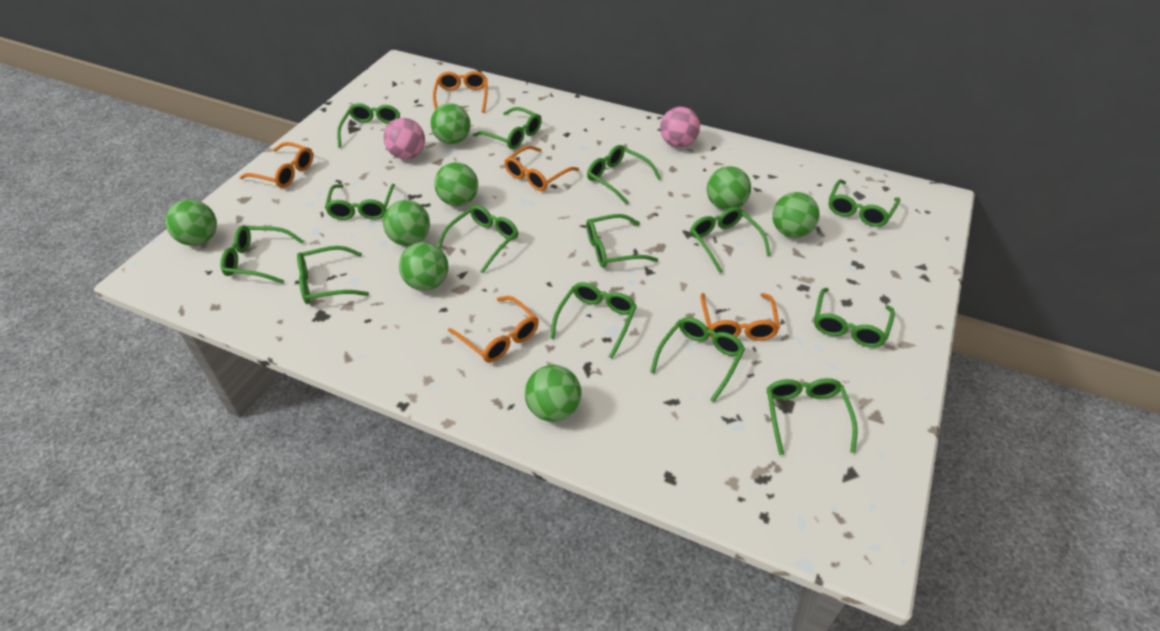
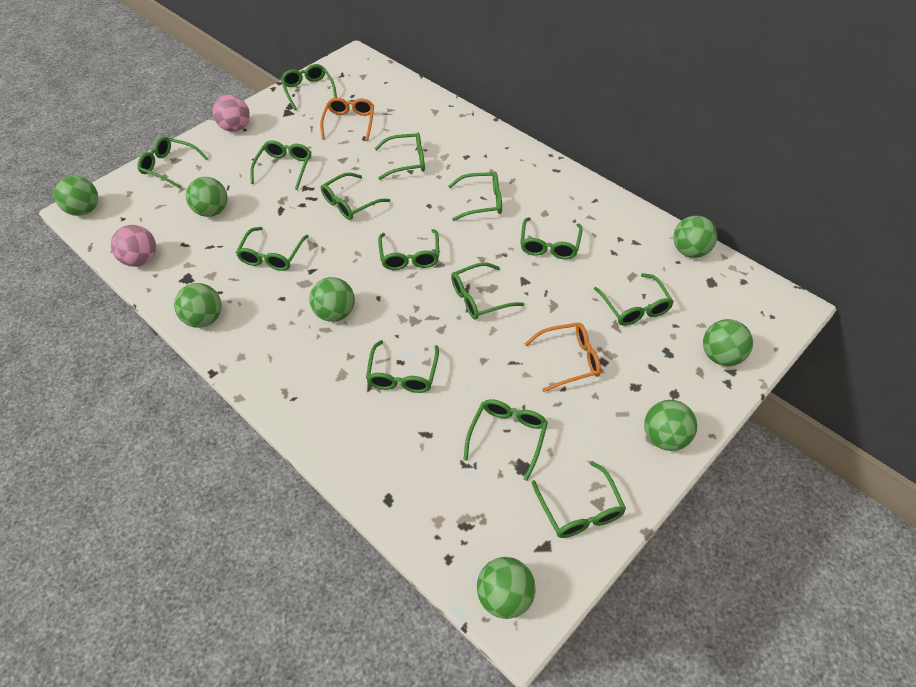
orange glasses: 5 -> 2

